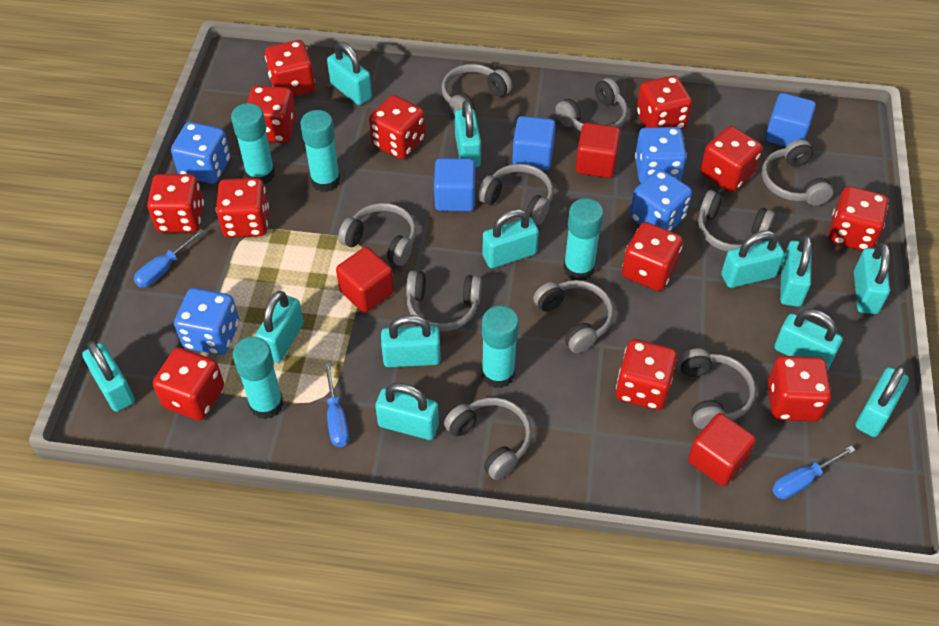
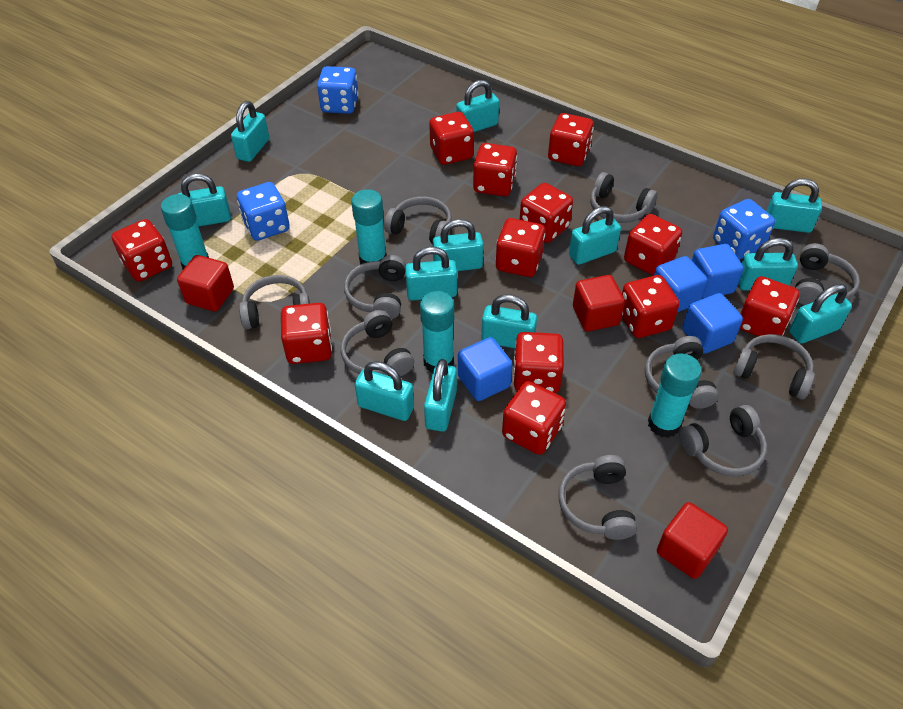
blue cube: 3 -> 4
blue dice: 4 -> 3
blue screwdriver: 3 -> 0
turquoise glue stick: 5 -> 4

